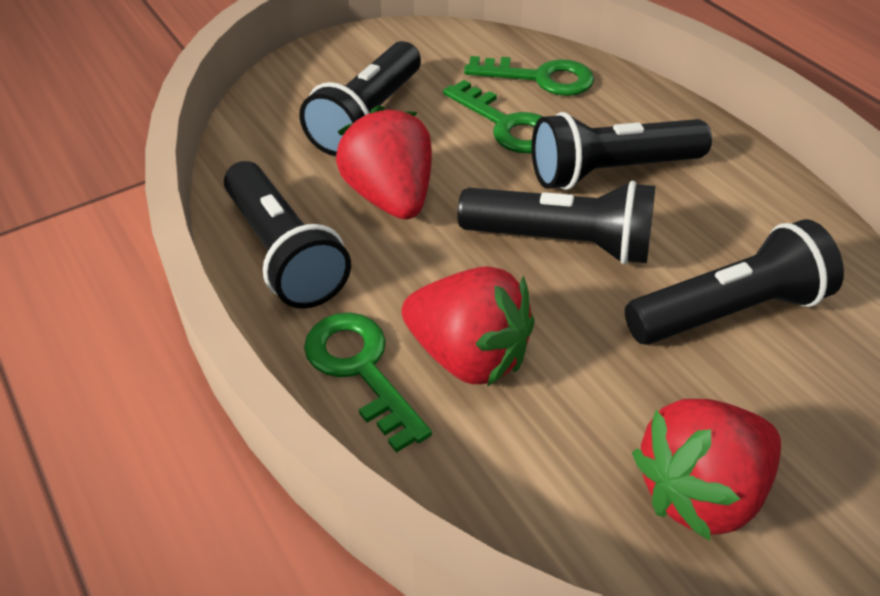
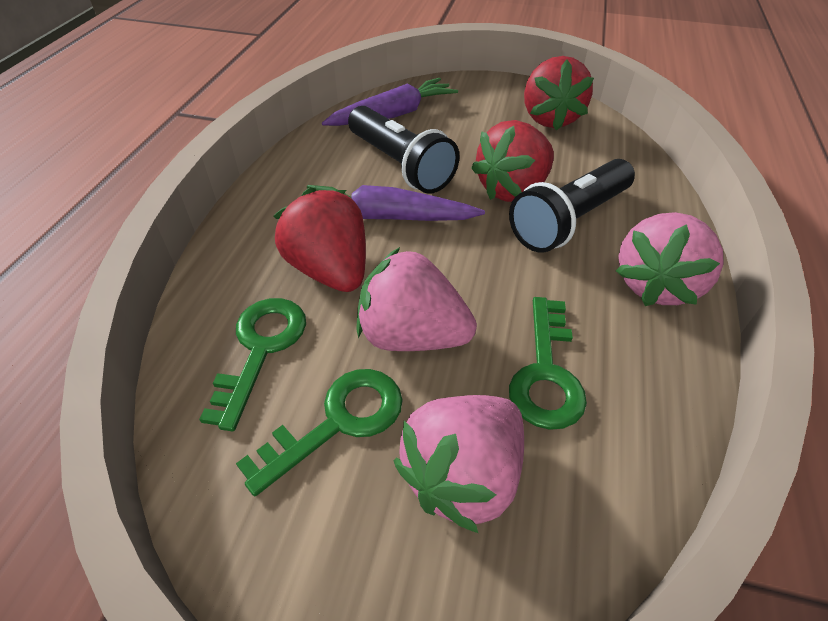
black flashlight: 5 -> 2
pink strawberry: 0 -> 3
purple carrot: 0 -> 2

